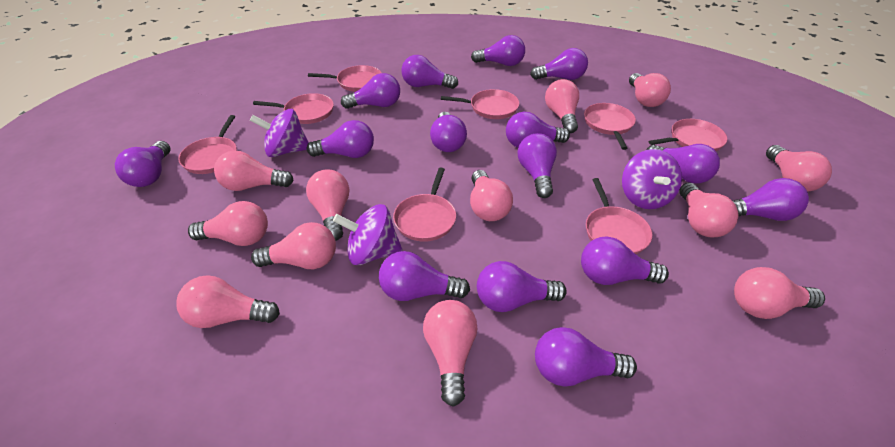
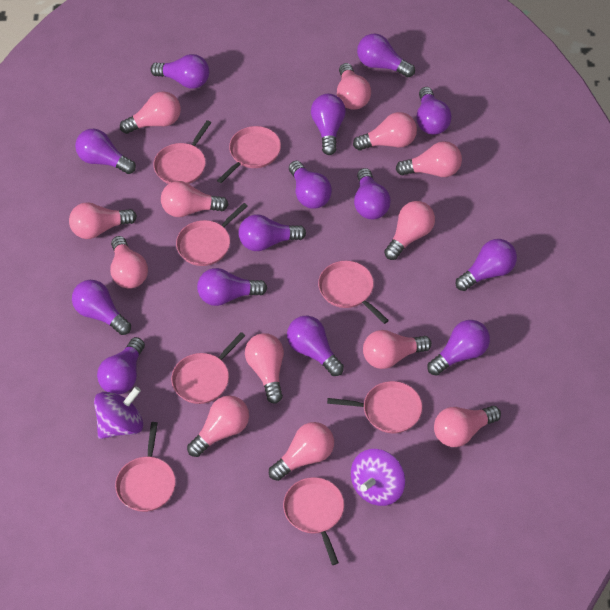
pink light bulb: 12 -> 13
purple light bulb: 15 -> 14
purple spinning top: 3 -> 2

